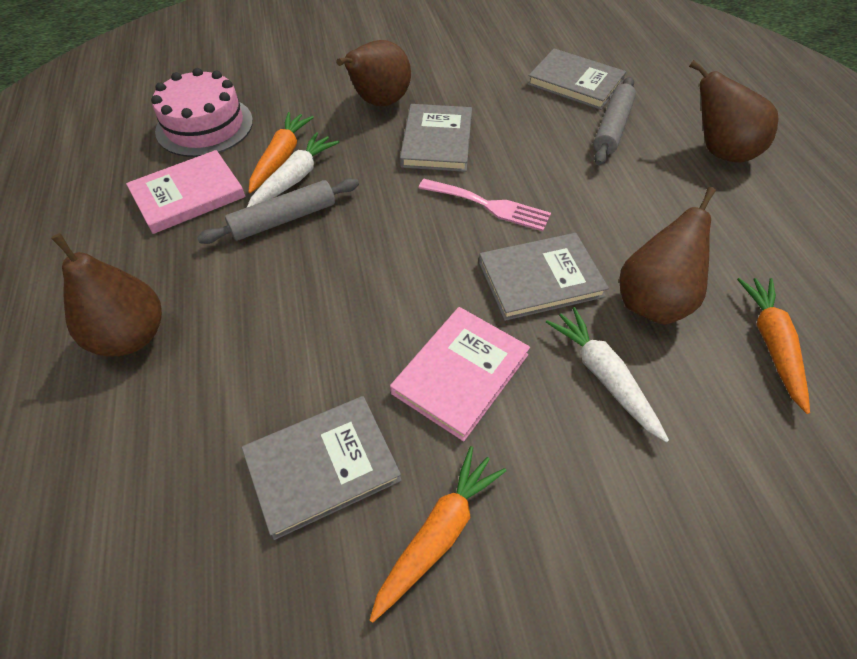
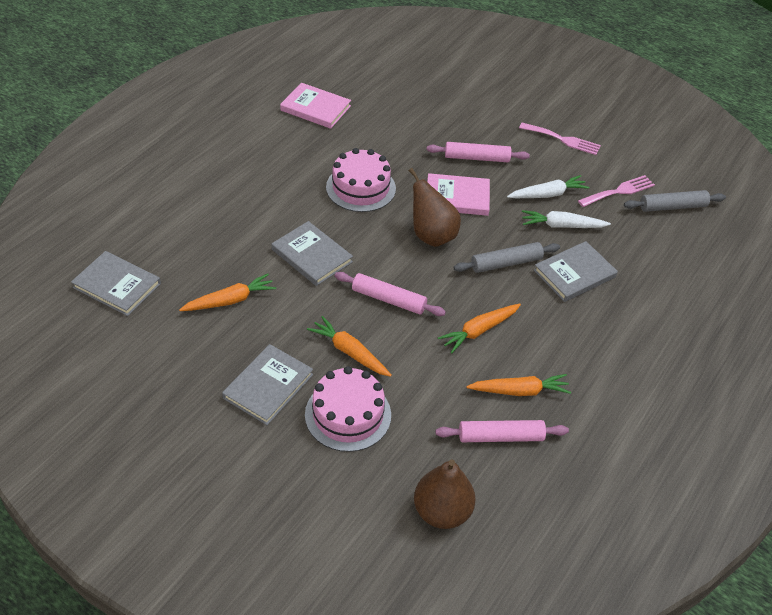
brown pear: 4 -> 2
orange carrot: 3 -> 4
pink cake: 1 -> 2
pink fork: 1 -> 2
pink rolling pin: 0 -> 3

